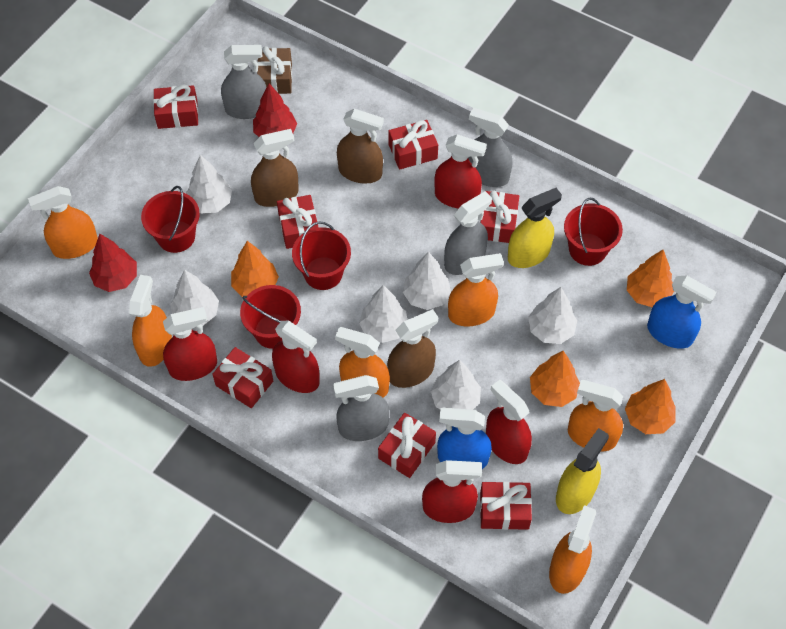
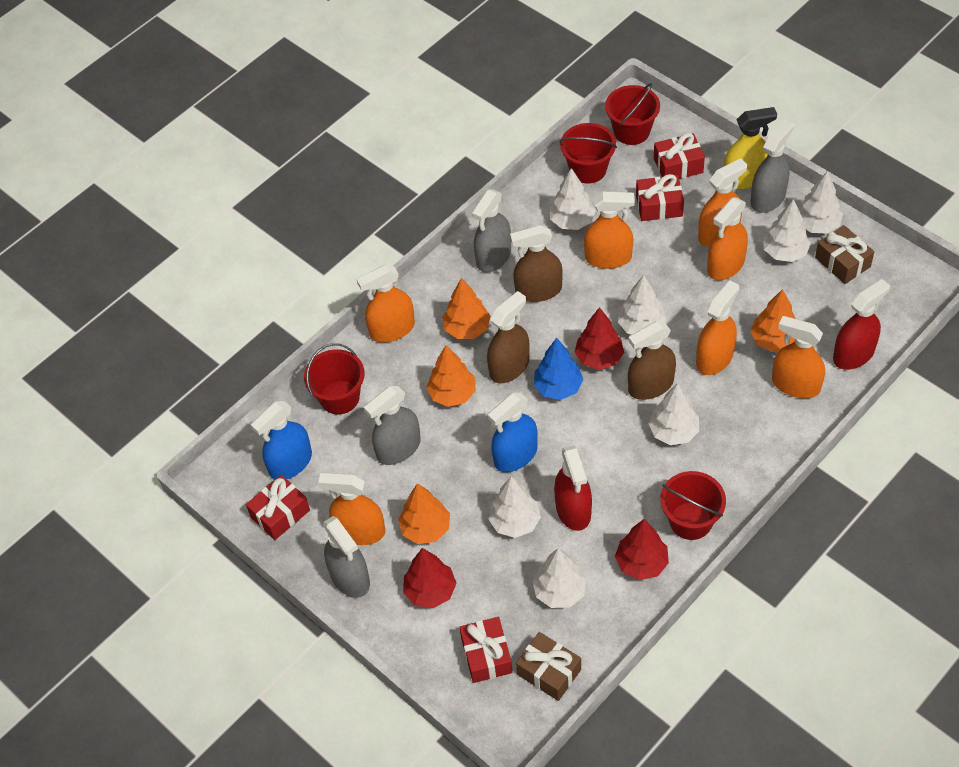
blue tree: 0 -> 1
brown gift: 1 -> 2
orange spray bottle: 6 -> 7
red gift: 7 -> 4
red spray bottle: 5 -> 2
red tree: 2 -> 3
white tree: 6 -> 7
yellow spray bottle: 2 -> 1

